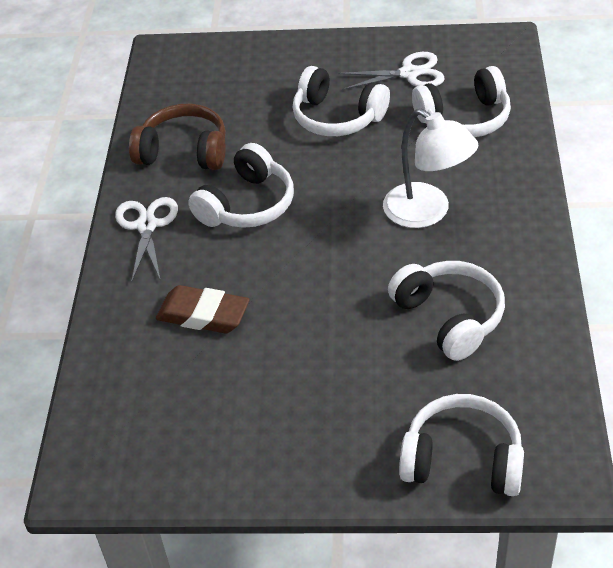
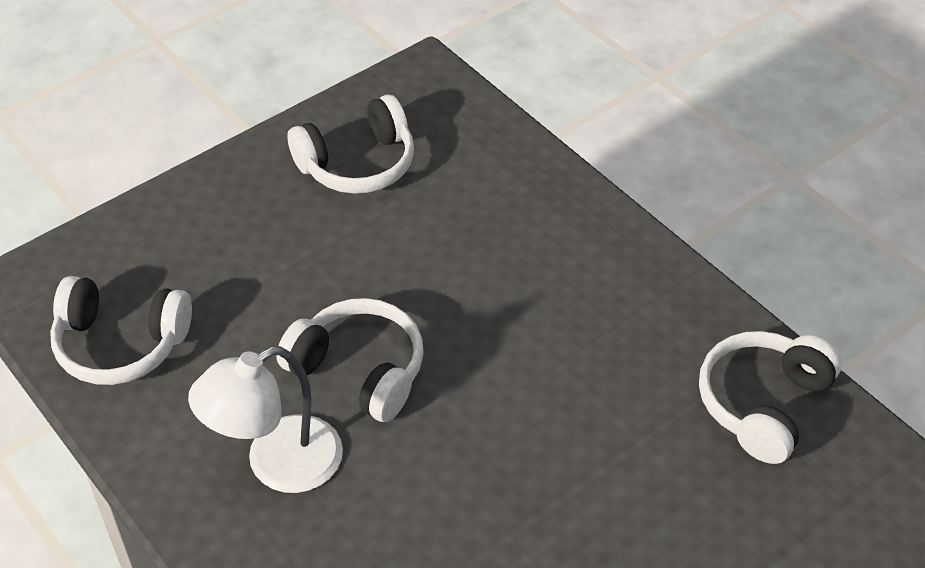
brown eraser: 1 -> 0
brown headphones: 1 -> 0
white headphones: 5 -> 4
white scissors: 2 -> 0

